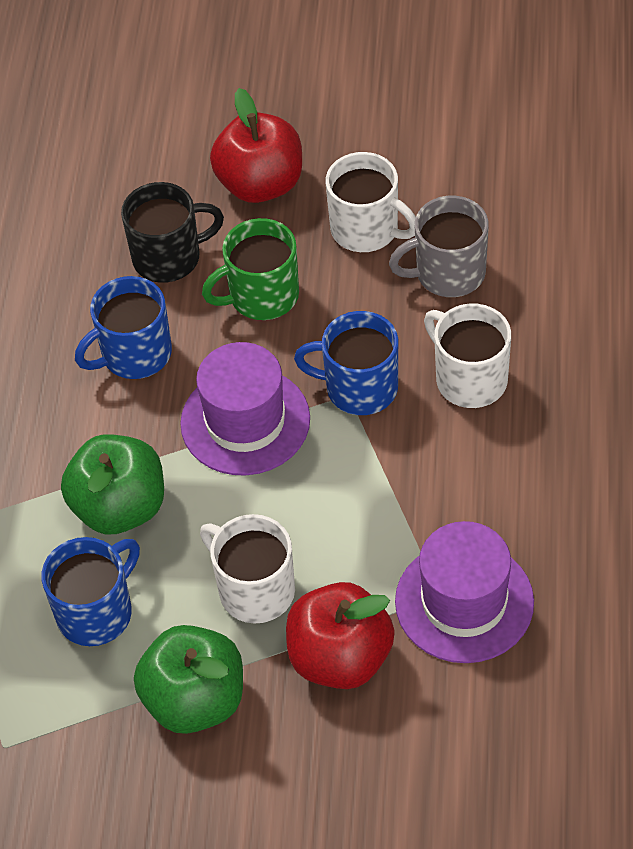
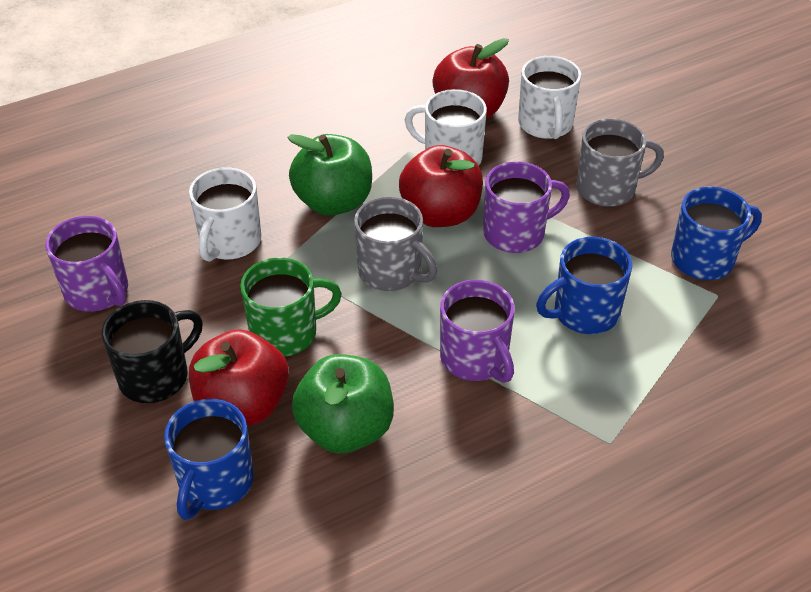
grey mug: 1 -> 2
purple hat: 2 -> 0
purple mug: 0 -> 3
red apple: 2 -> 3

